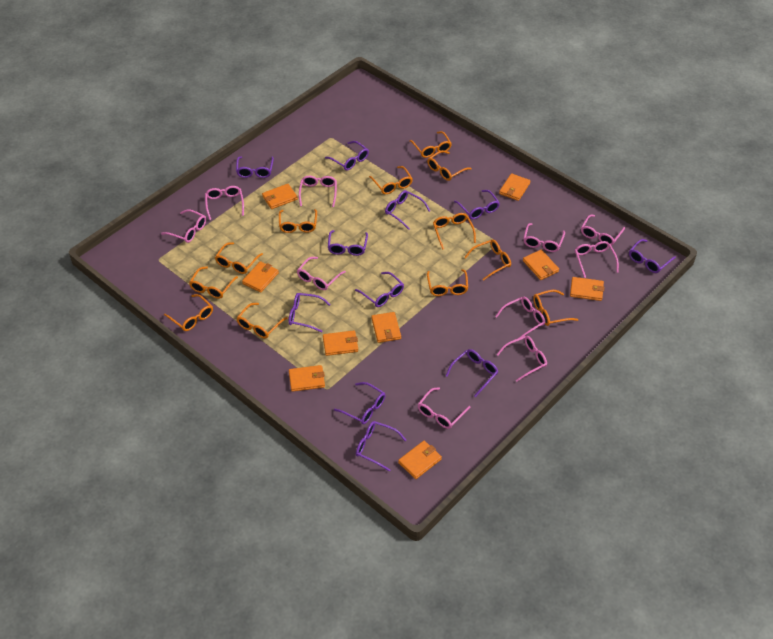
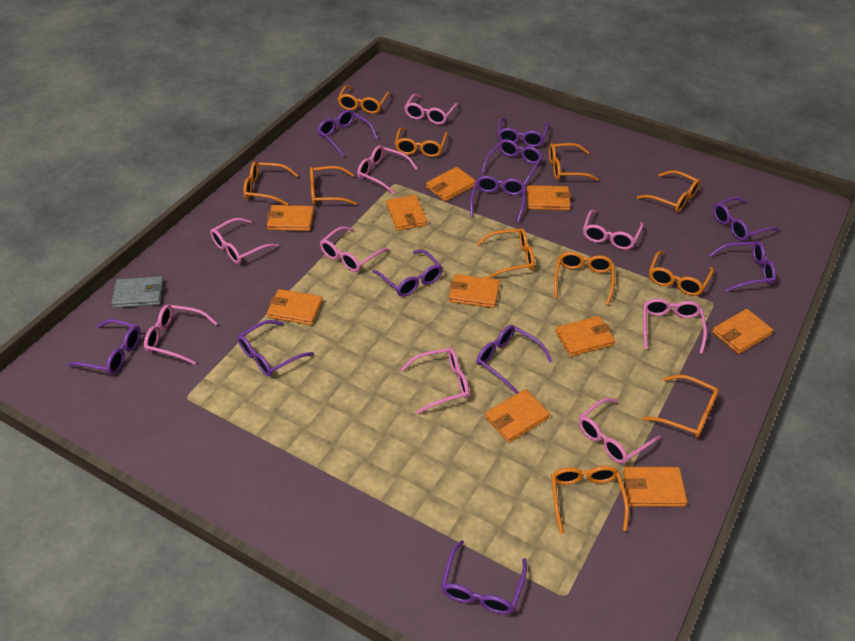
grey wallet: 0 -> 1
orange glasses: 12 -> 11
orange wallet: 9 -> 10
pink glasses: 10 -> 9

